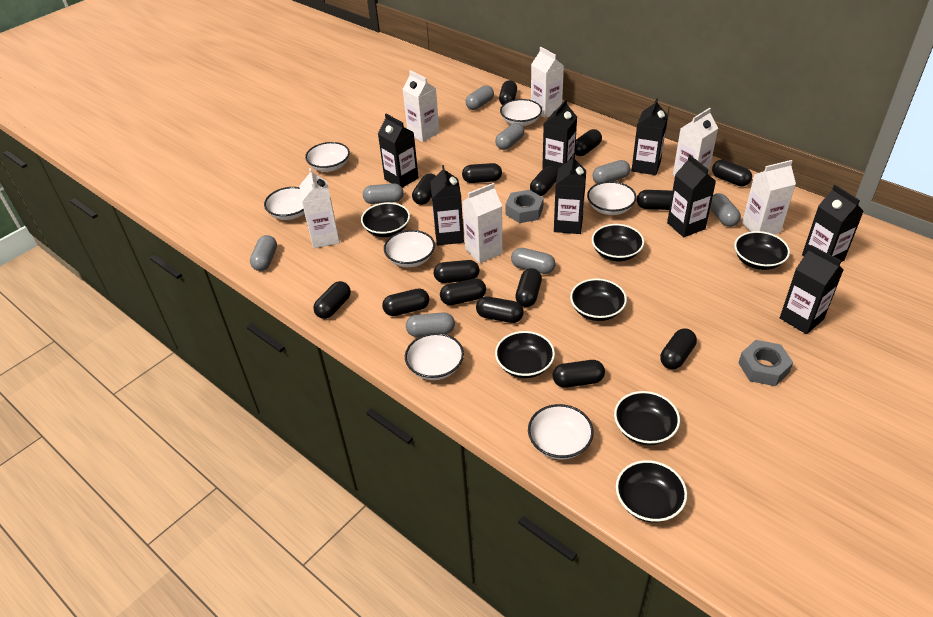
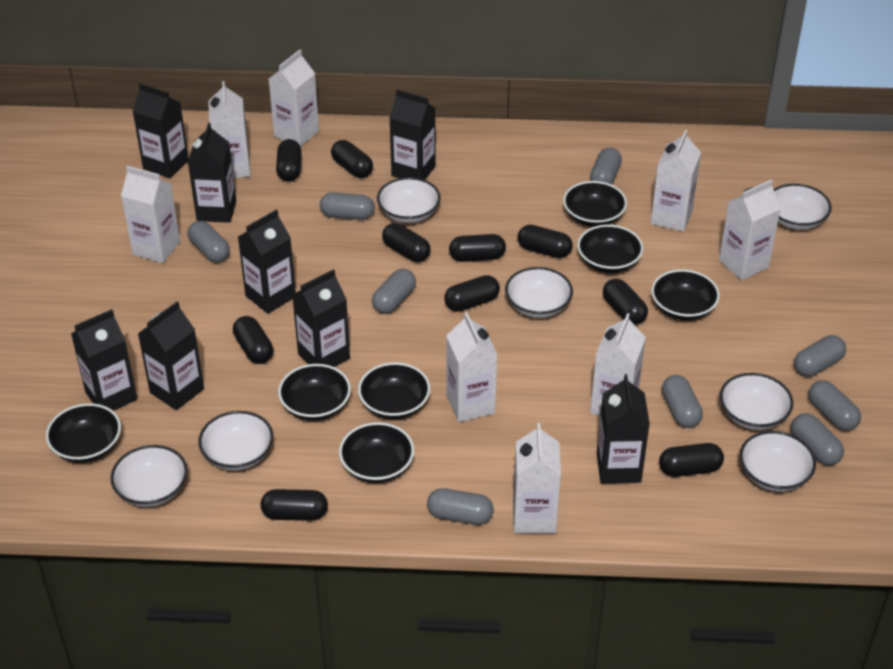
black capsule: 15 -> 10
grey capsule: 8 -> 9
grey nut: 2 -> 0
white carton: 6 -> 8

